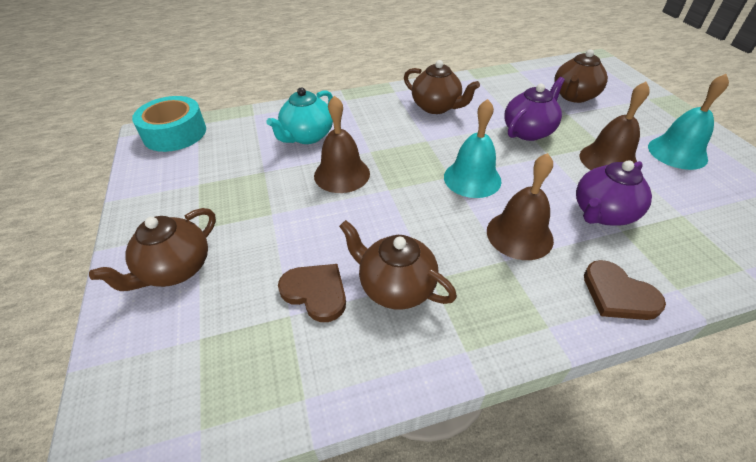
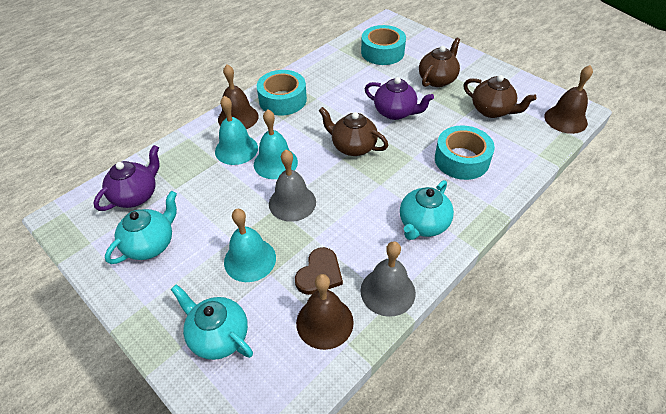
brown heart: 2 -> 1
brown teapot: 4 -> 3
grey bell: 0 -> 2
turquoise bell: 2 -> 3
turquoise tape: 1 -> 3
turquoise teapot: 1 -> 3

